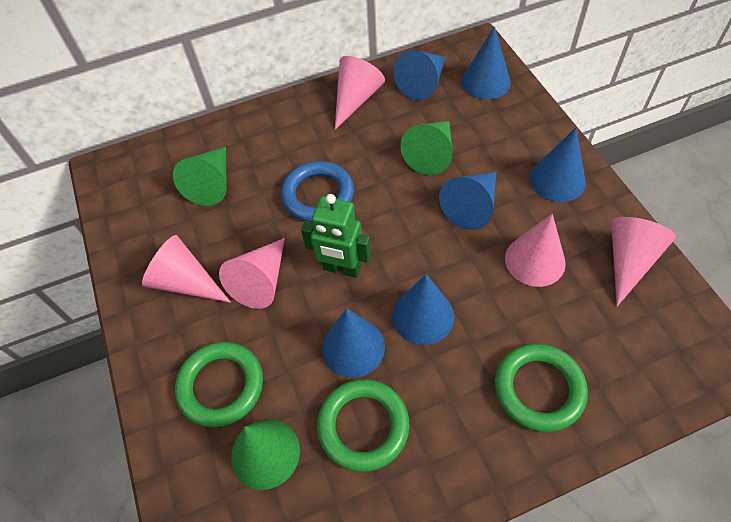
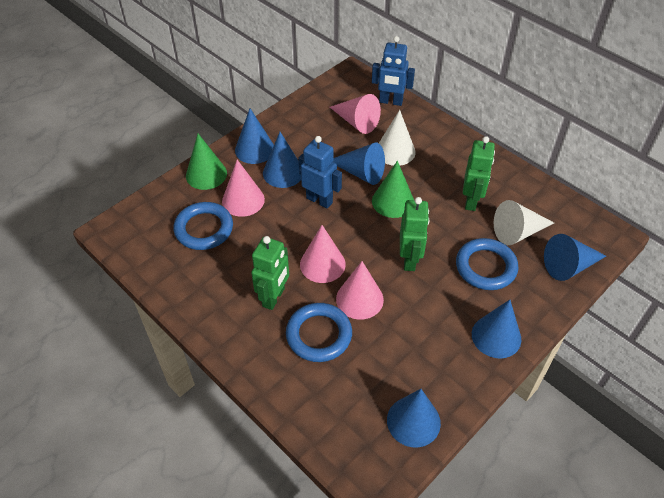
blue ring: 1 -> 3
blue robot: 0 -> 2
green cone: 3 -> 2
green ring: 3 -> 0
green robot: 1 -> 3
pink cone: 5 -> 4
white cone: 0 -> 2

